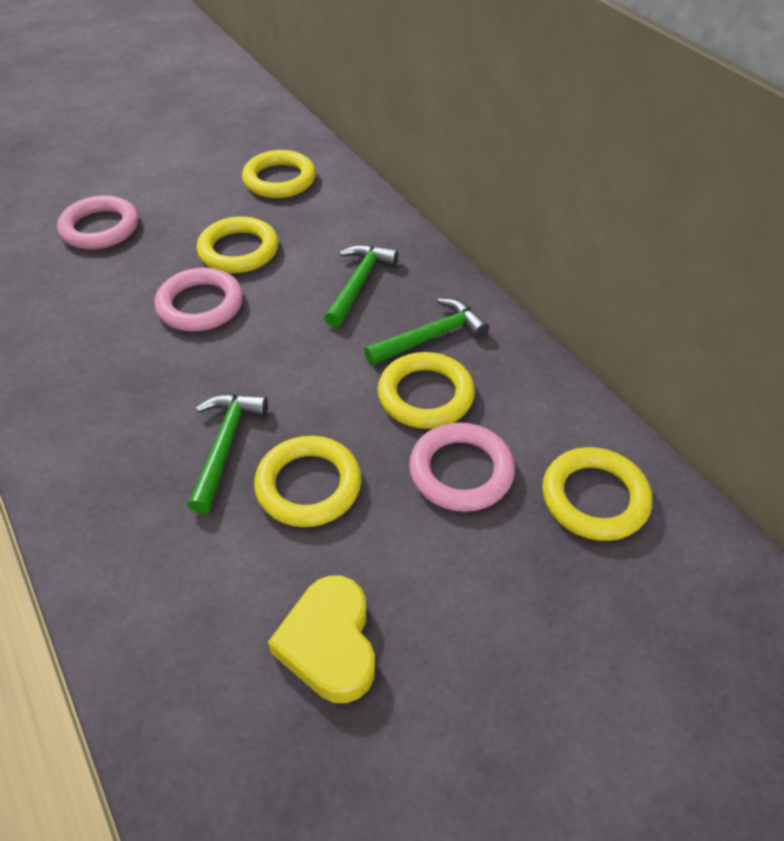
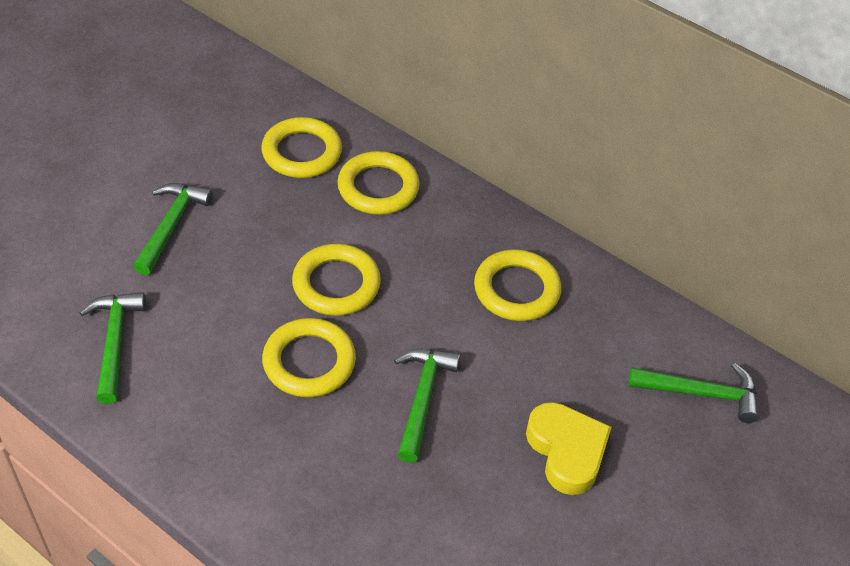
green hammer: 3 -> 4
pink ring: 3 -> 0

